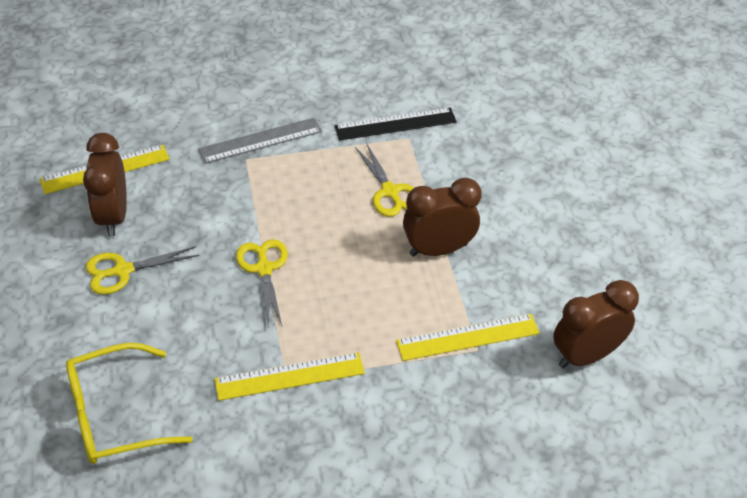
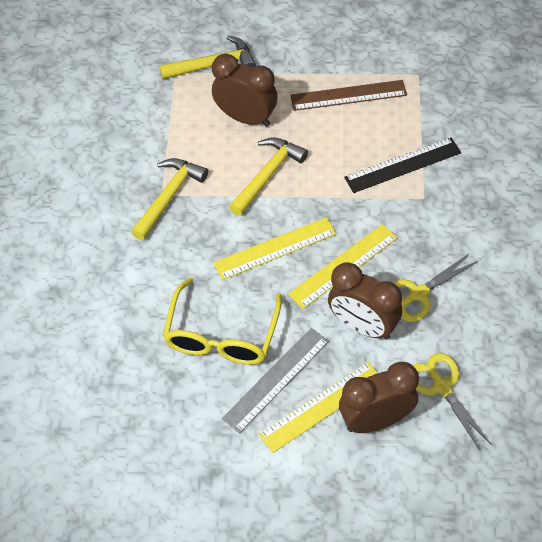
brown ruler: 0 -> 1
yellow hammer: 0 -> 3
yellow scissors: 3 -> 2

